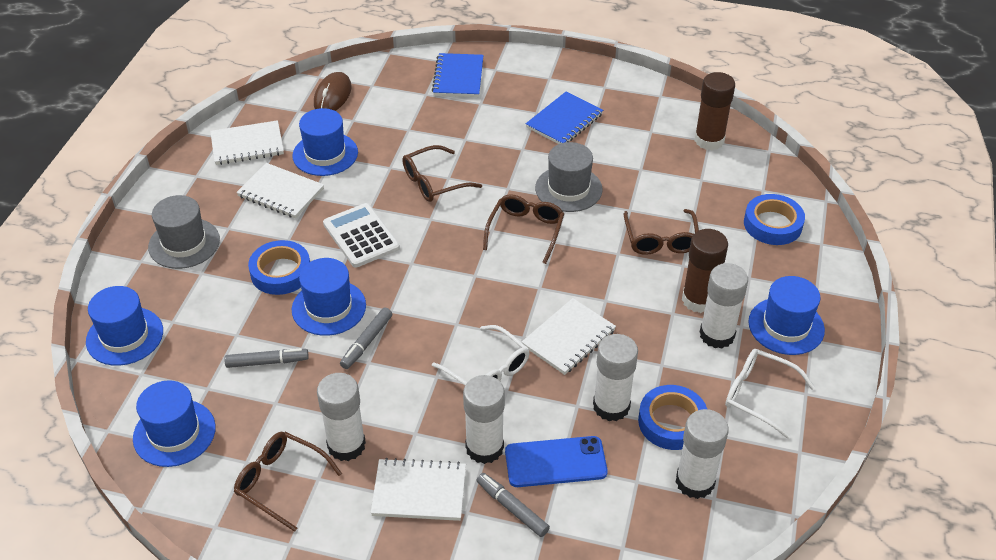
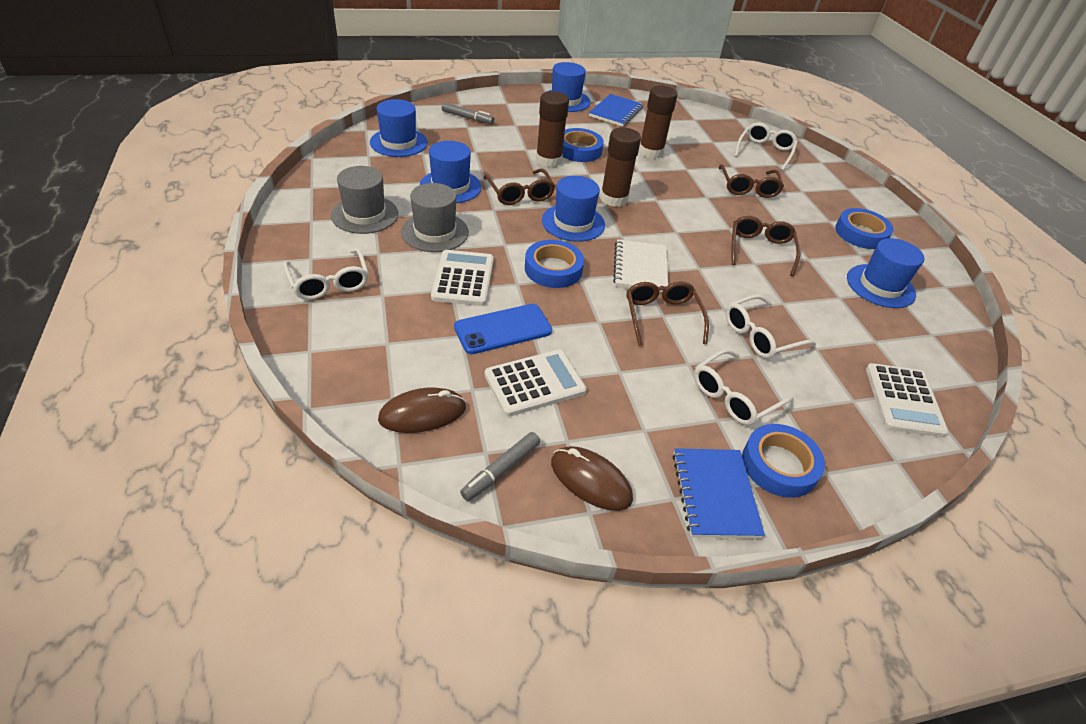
blue tape: 3 -> 4
brown glue stick: 2 -> 3
brown mouse: 1 -> 2
grey marker: 3 -> 2
white calculator: 1 -> 3
white glasses: 2 -> 4
white glue stick: 5 -> 0
white notebook: 4 -> 1

